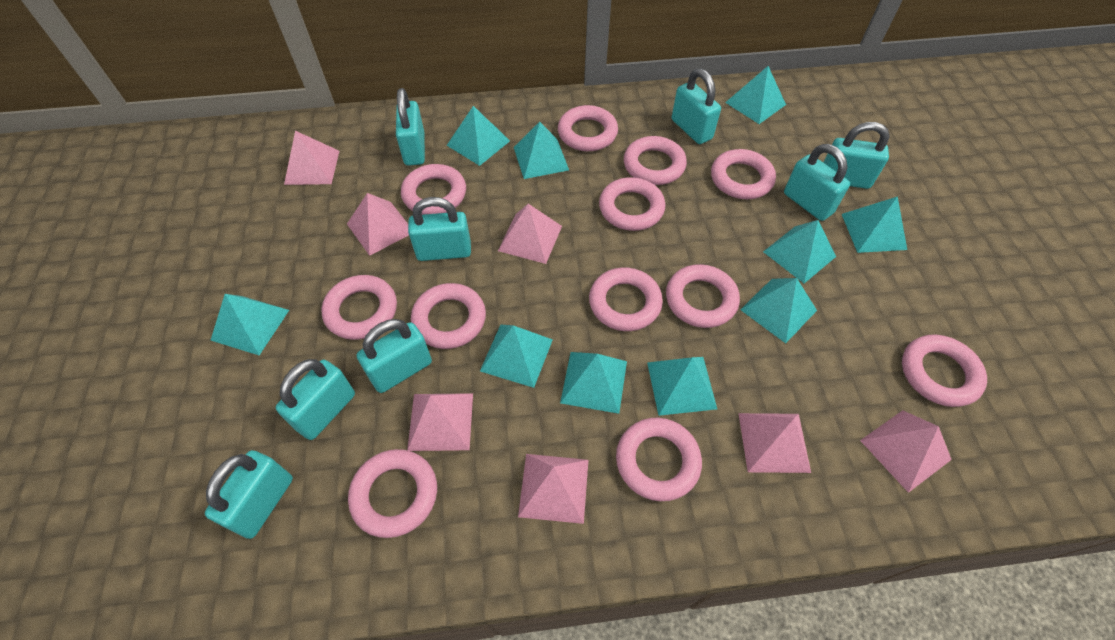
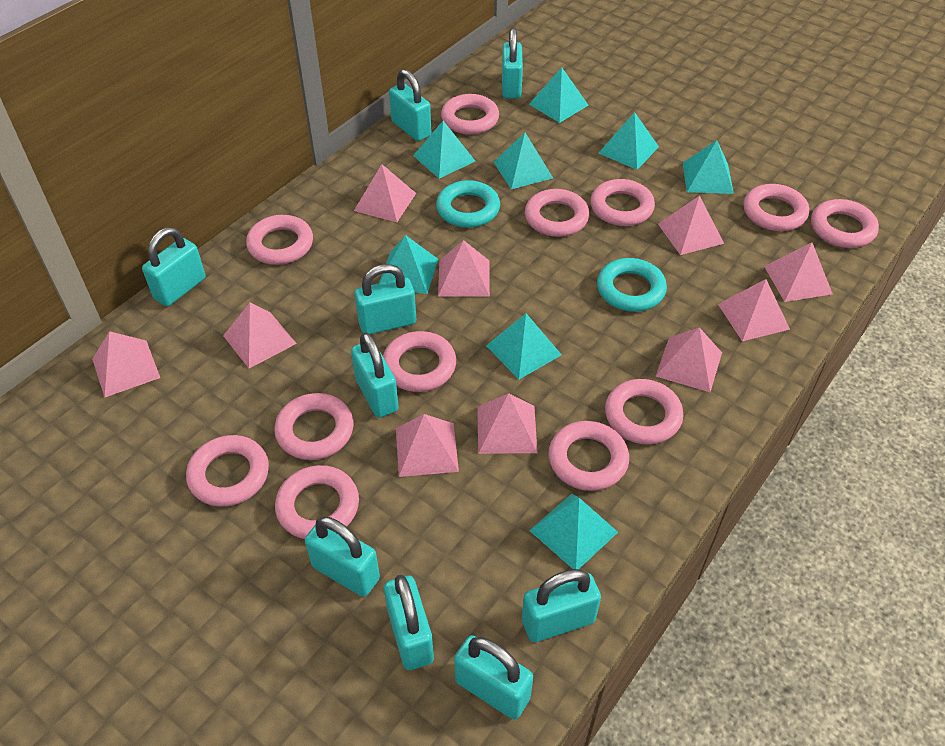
pink pyramid: 7 -> 10
turquoise padlock: 8 -> 9
turquoise pyramid: 10 -> 8
turquoise ring: 0 -> 2

